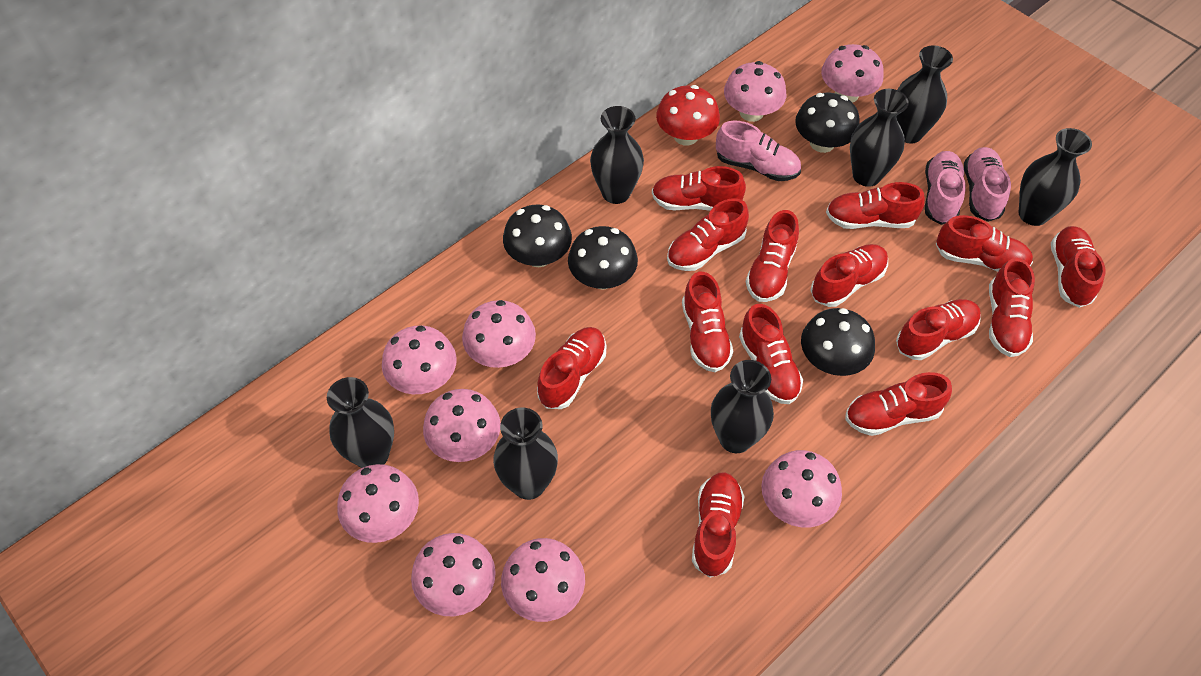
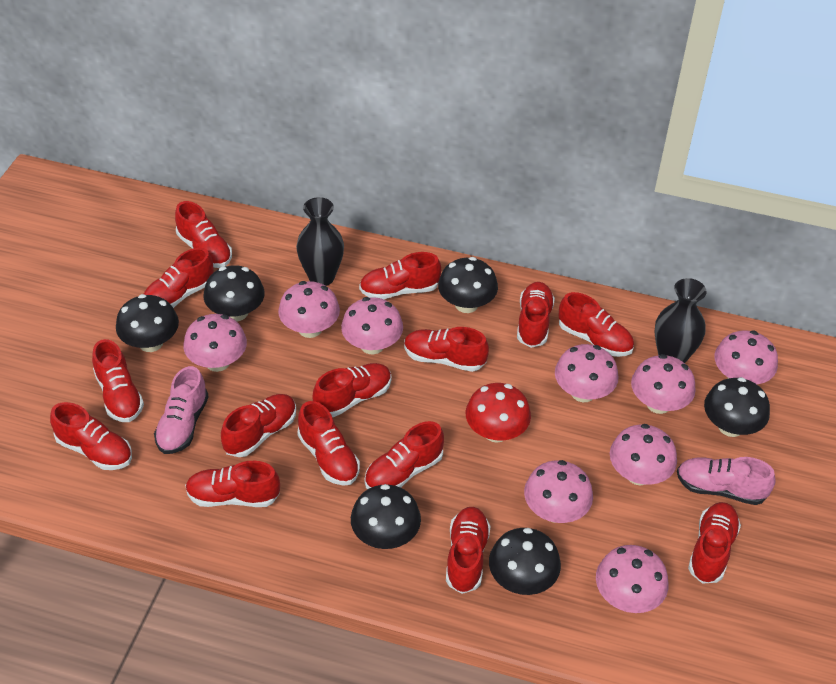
black mushroom: 4 -> 6
black vase: 7 -> 2
pink shoe: 3 -> 2
red shoe: 14 -> 15

